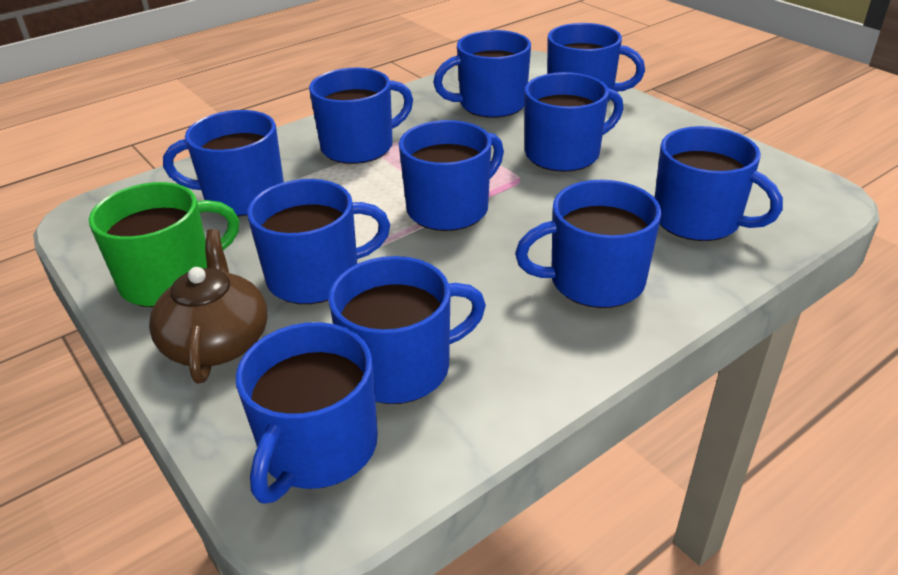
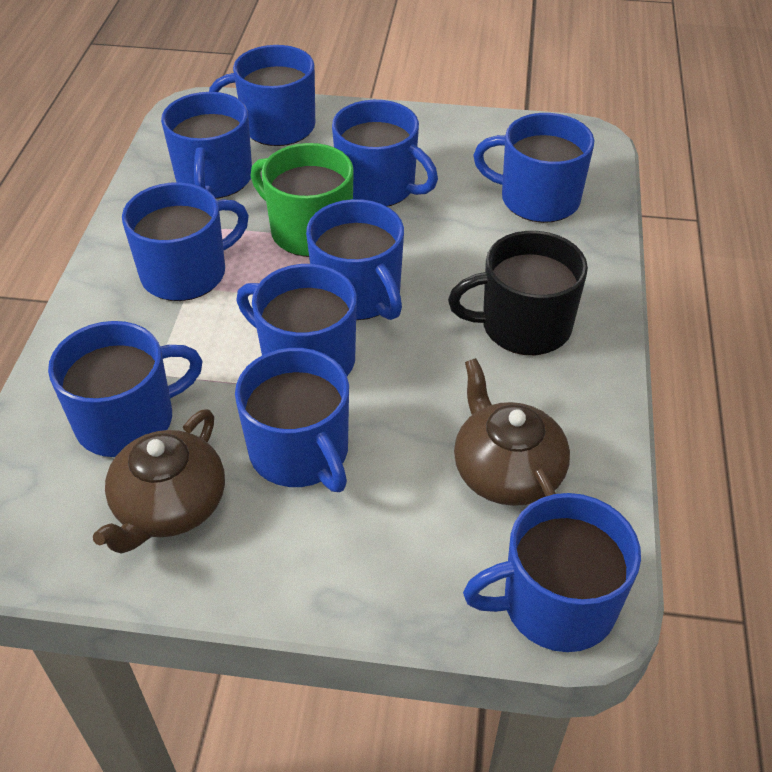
black mug: 0 -> 1
blue mug: 11 -> 10
brown teapot: 1 -> 2

